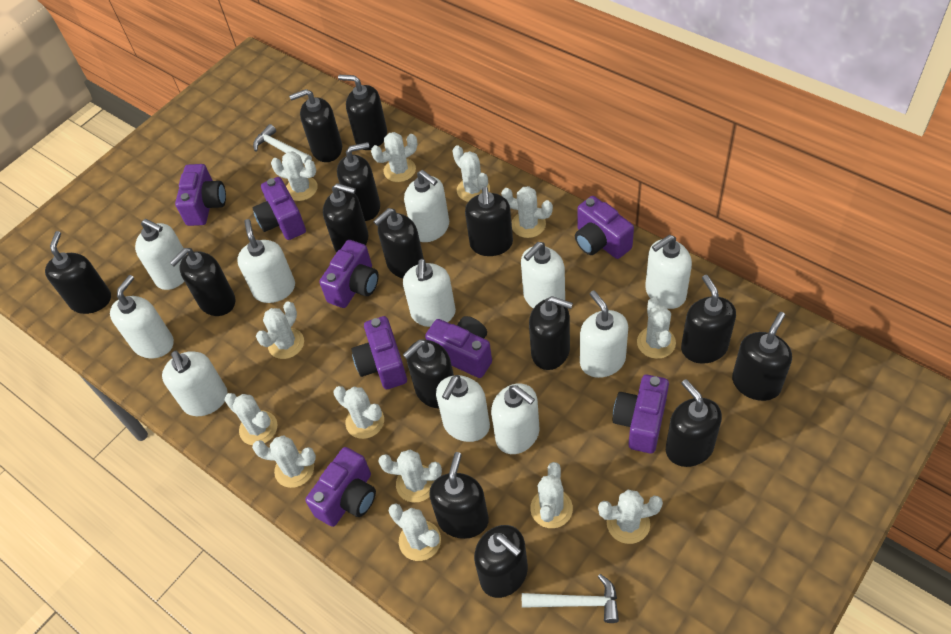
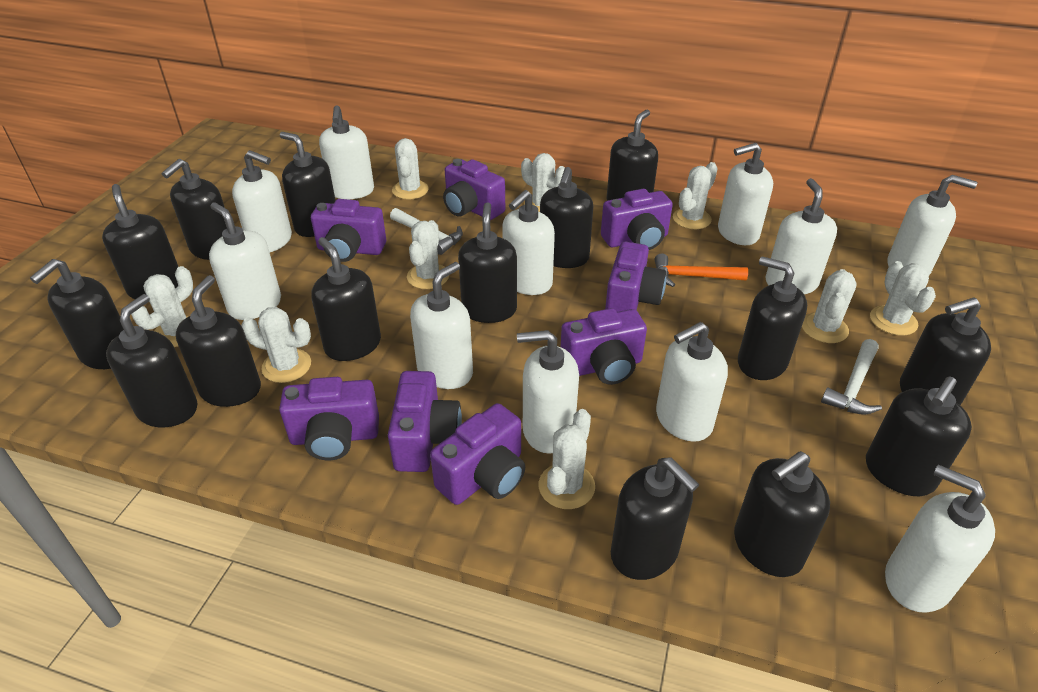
orange hammer: 0 -> 1
white cactus: 13 -> 9

